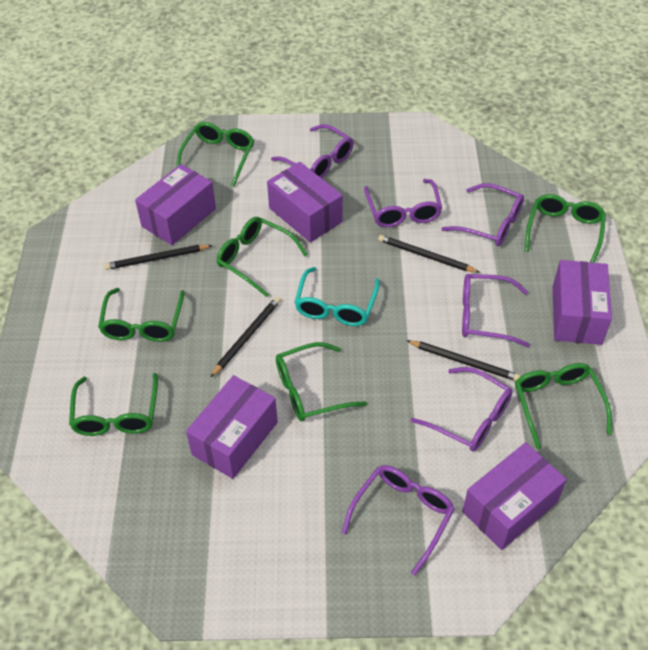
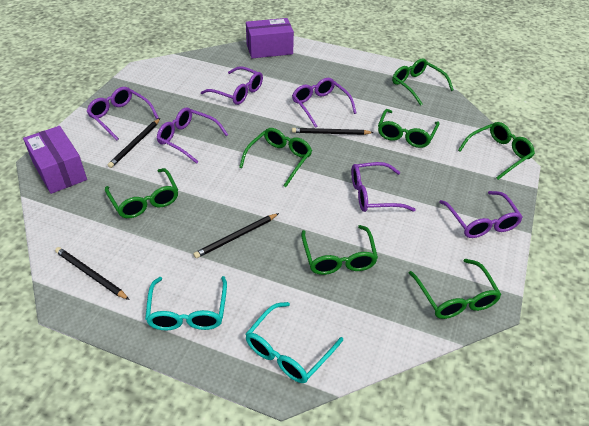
purple box: 5 -> 2
turquoise glasses: 1 -> 2

